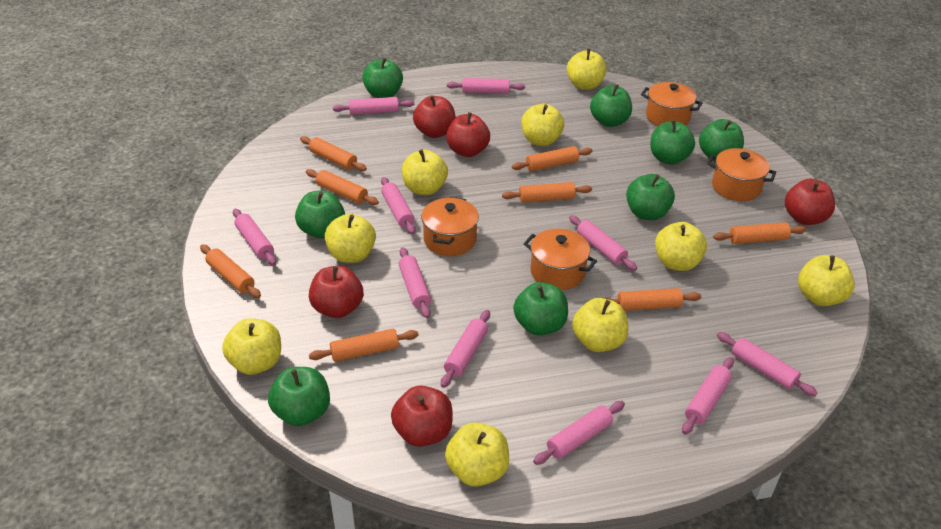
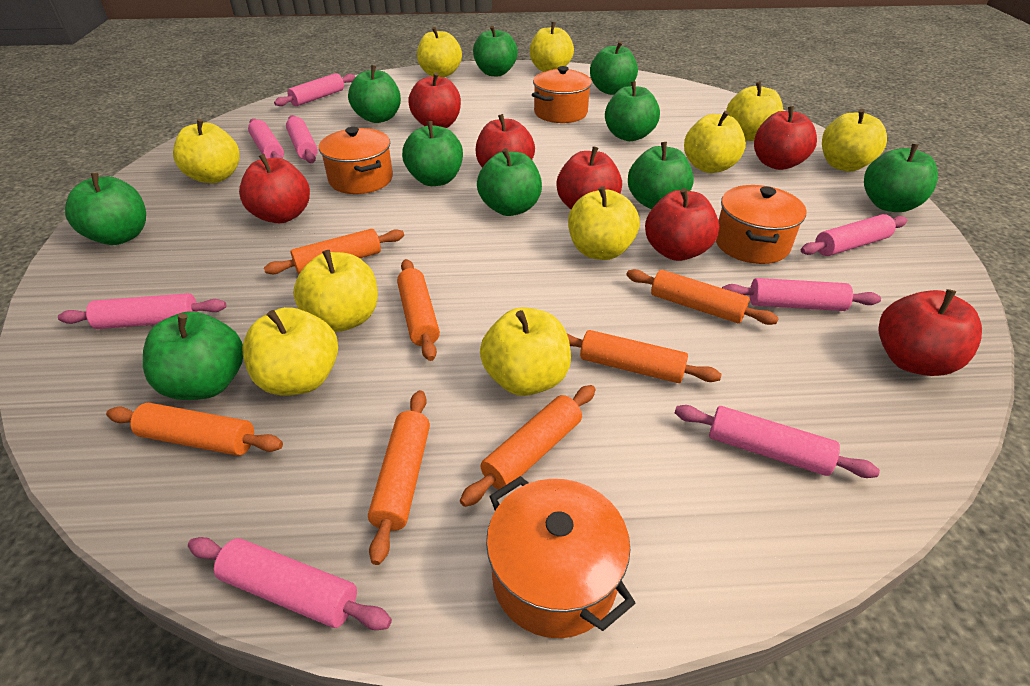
green apple: 8 -> 10
orange rolling pin: 8 -> 7
pink rolling pin: 10 -> 8
red apple: 5 -> 7
yellow apple: 9 -> 10

